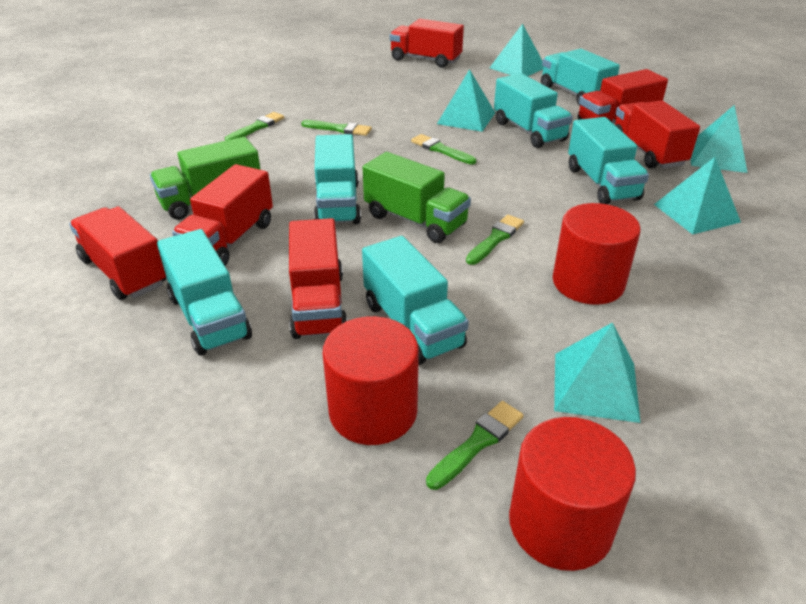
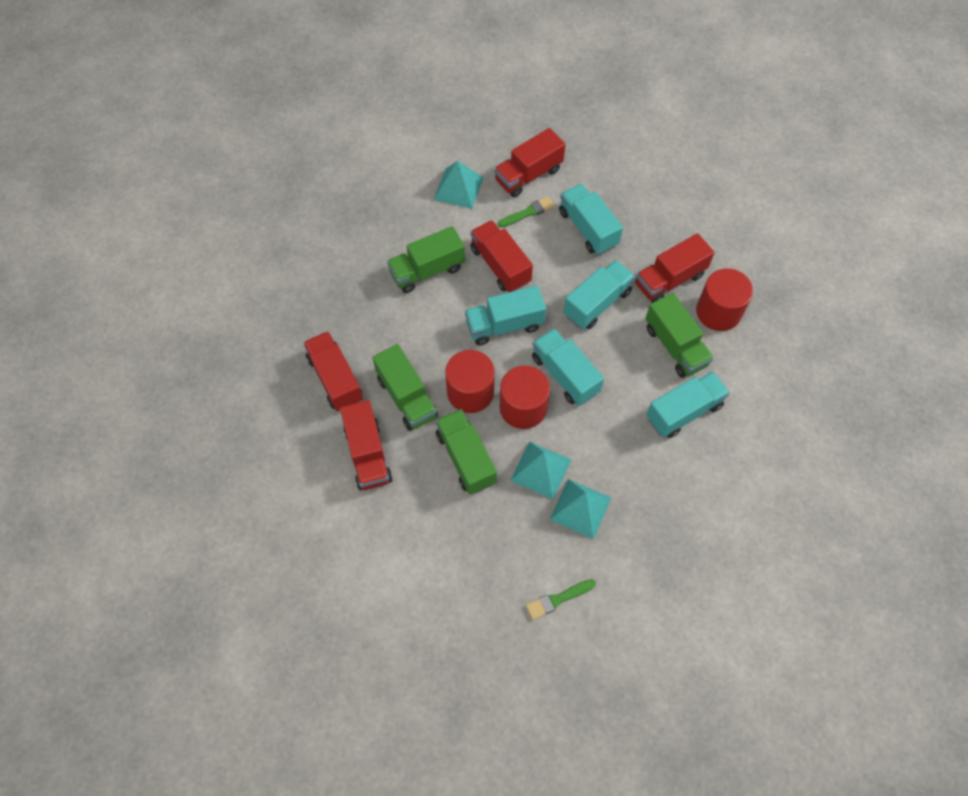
green brush: 5 -> 2
green truck: 2 -> 4
red truck: 6 -> 5
turquoise pyramid: 5 -> 3
turquoise truck: 6 -> 5

